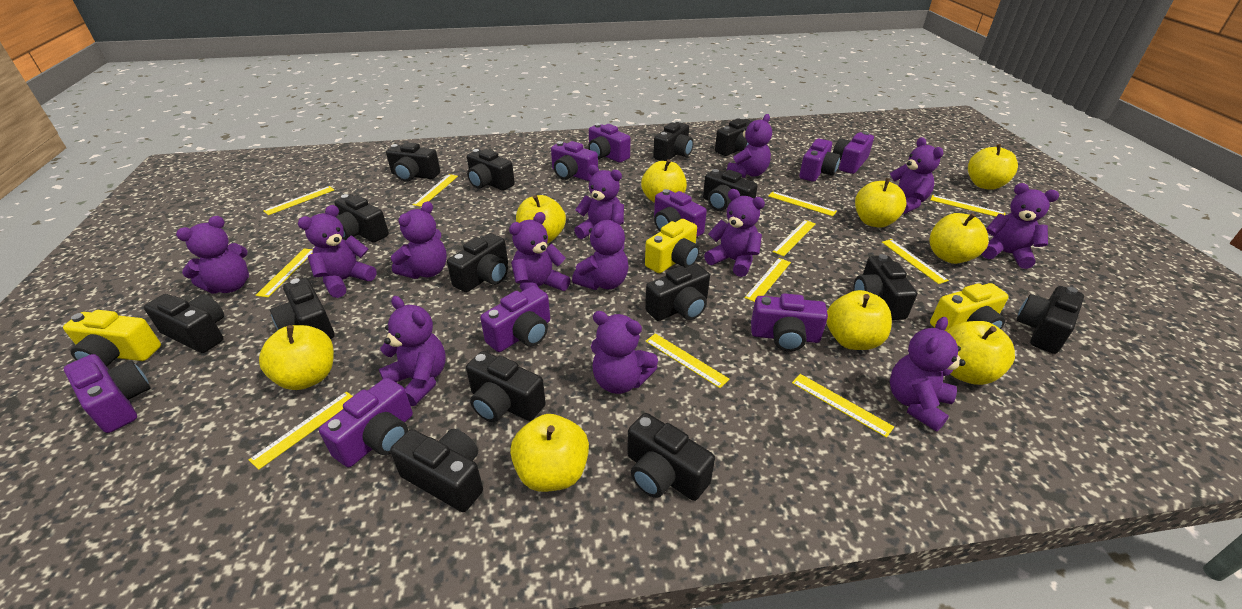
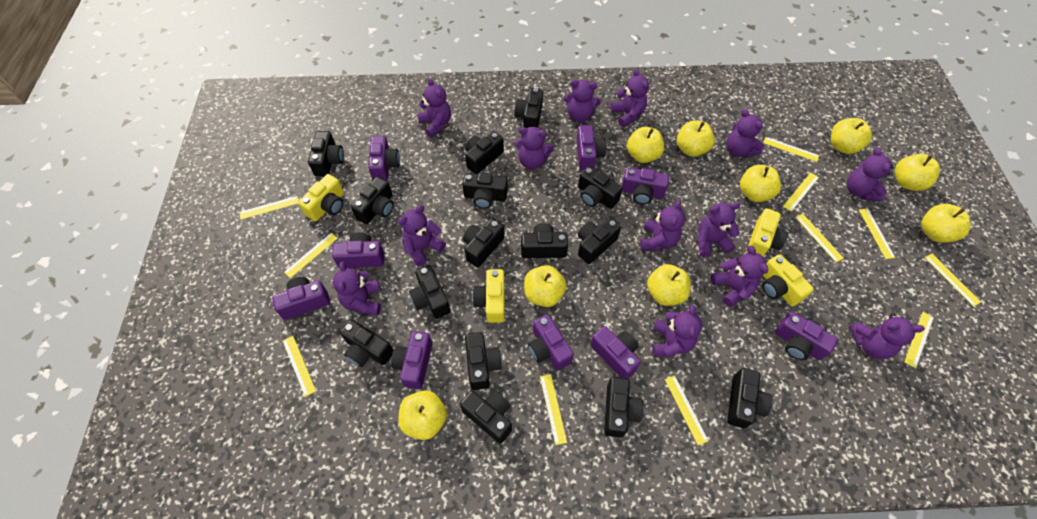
yellow camera: 3 -> 4

